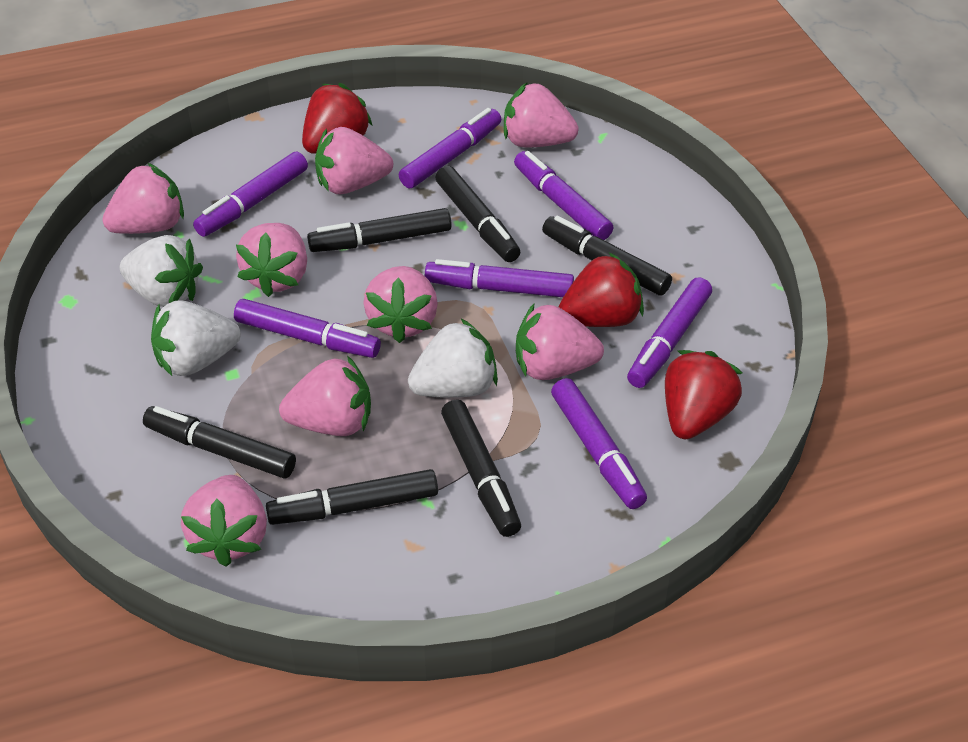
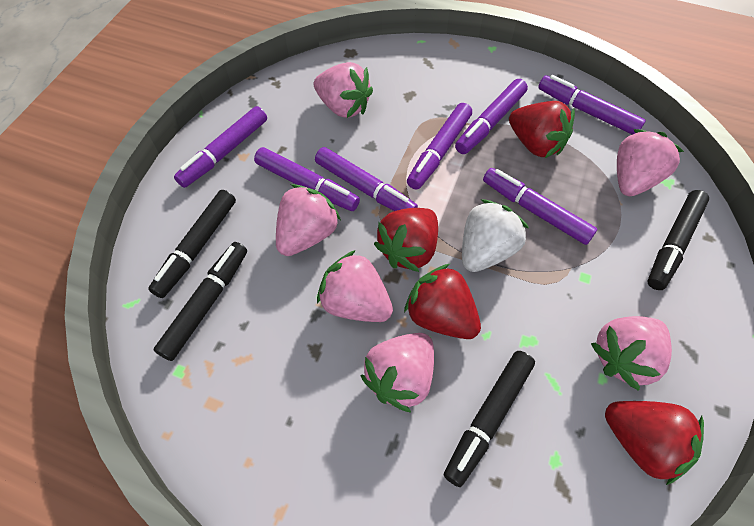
black marker: 6 -> 4
pink strawberry: 8 -> 6
red strawberry: 3 -> 4
white strawberry: 3 -> 1

